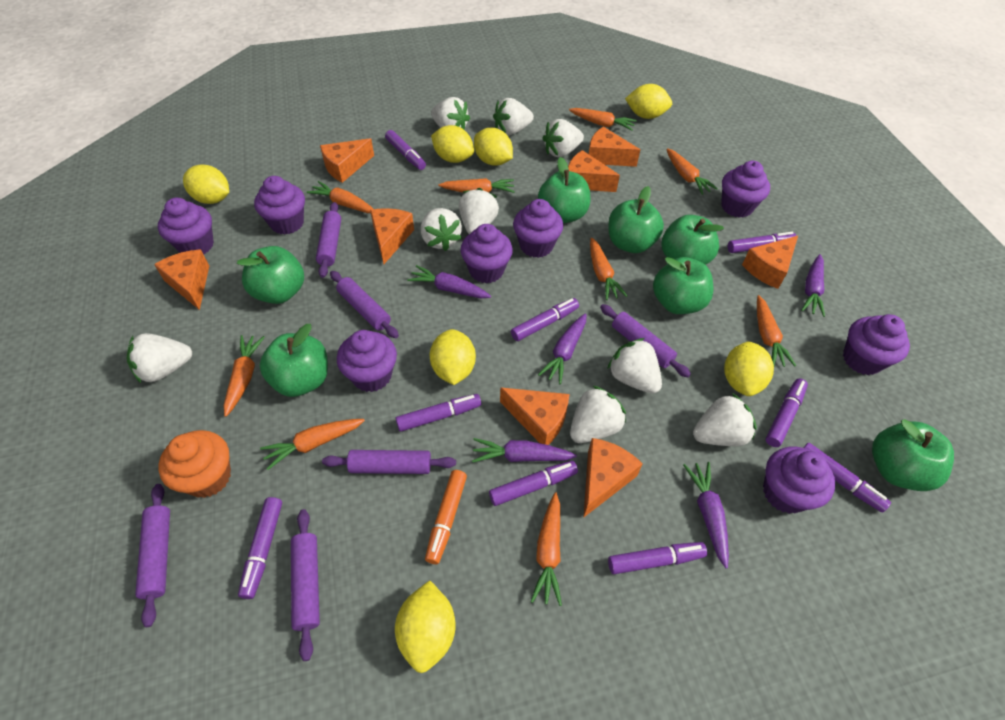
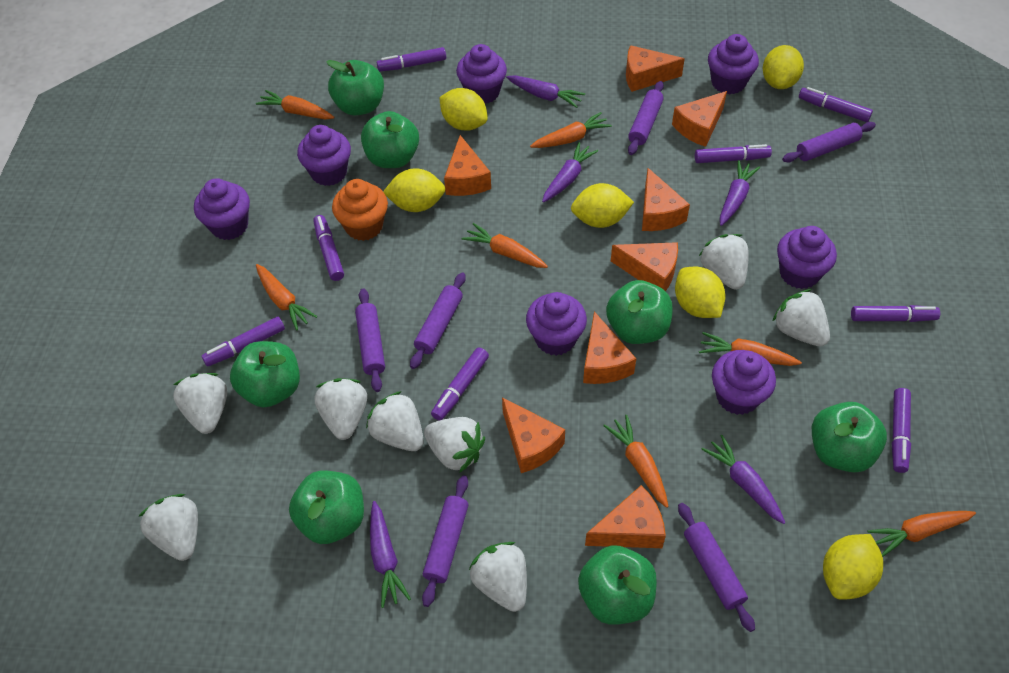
orange carrot: 9 -> 7
orange marker: 1 -> 0
purple cupcake: 8 -> 7
purple marker: 9 -> 8
white strawberry: 9 -> 8
yellow lemon: 7 -> 6

